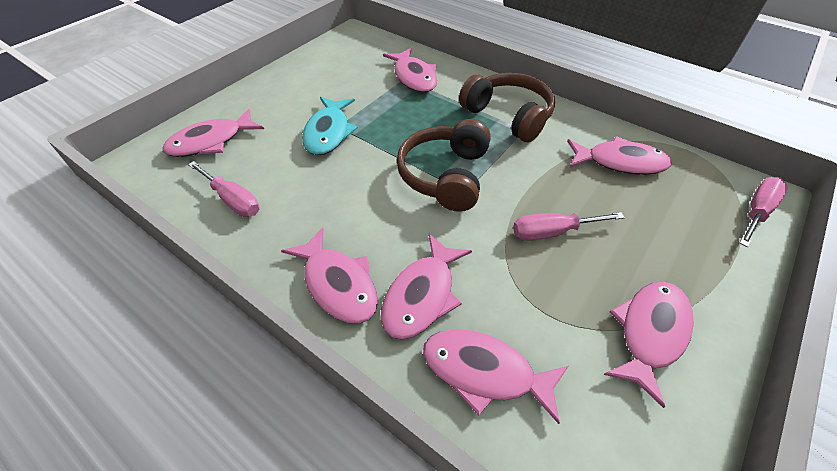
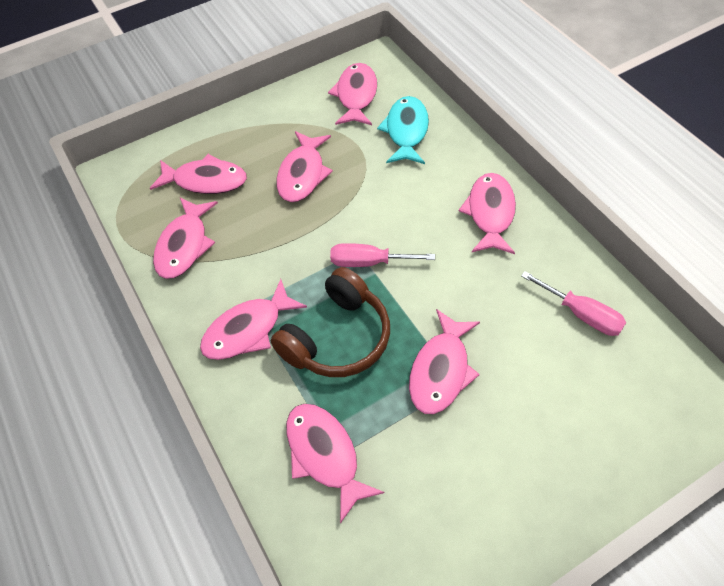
brown headphones: 2 -> 1
pink fish: 7 -> 8
pink screwdriver: 3 -> 2

